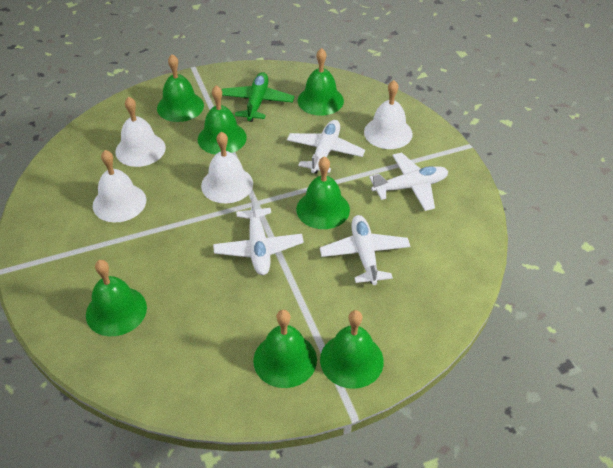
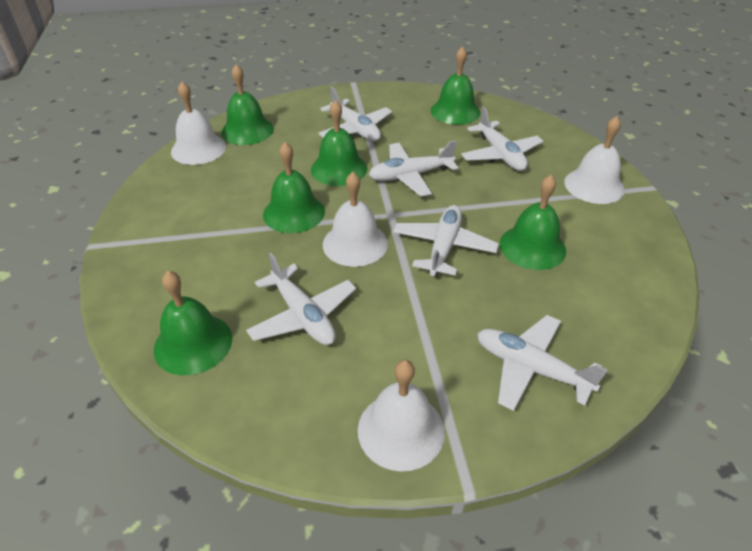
green bell: 7 -> 6
green plane: 1 -> 0
white plane: 4 -> 6

